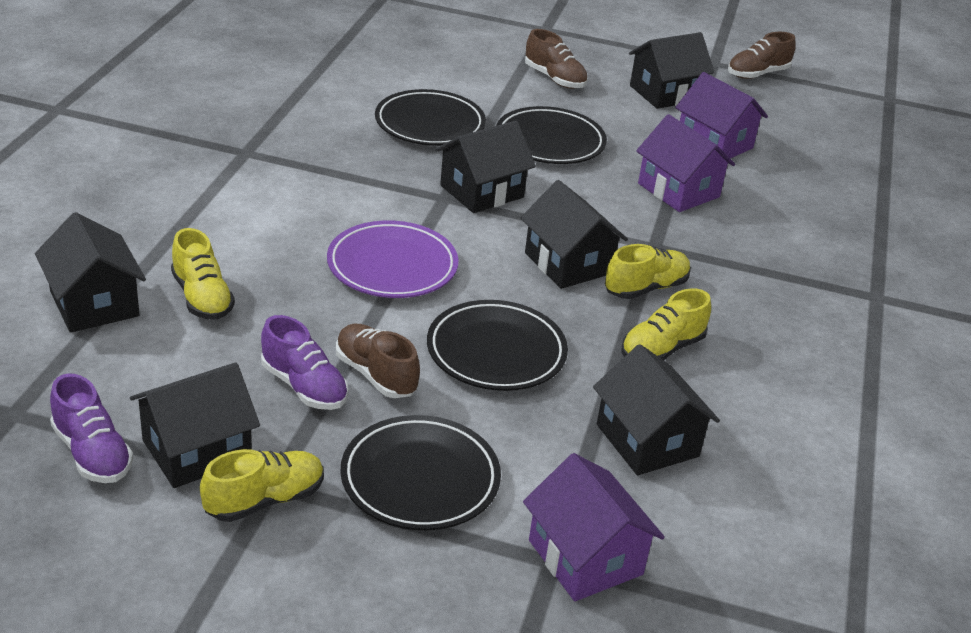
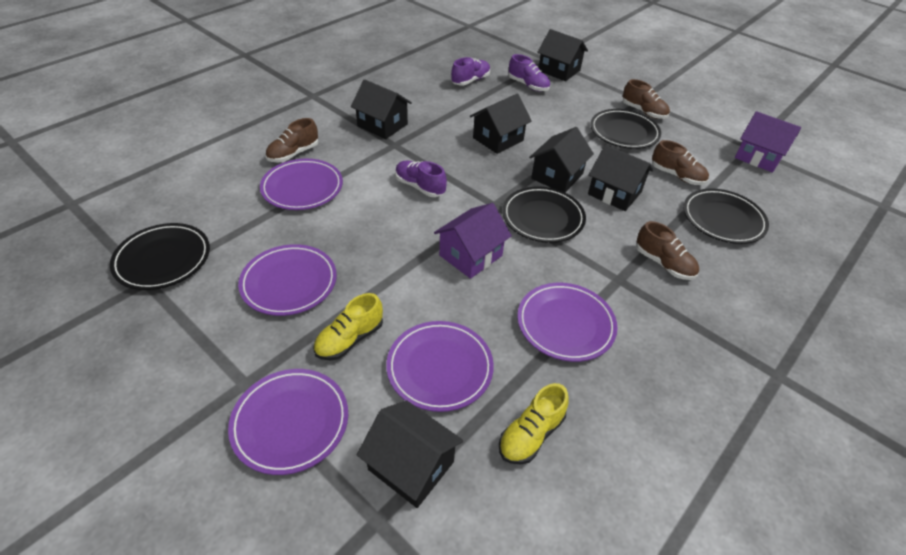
brown shoe: 3 -> 4
purple house: 3 -> 2
purple plate: 1 -> 5
purple shoe: 2 -> 3
yellow shoe: 4 -> 2

